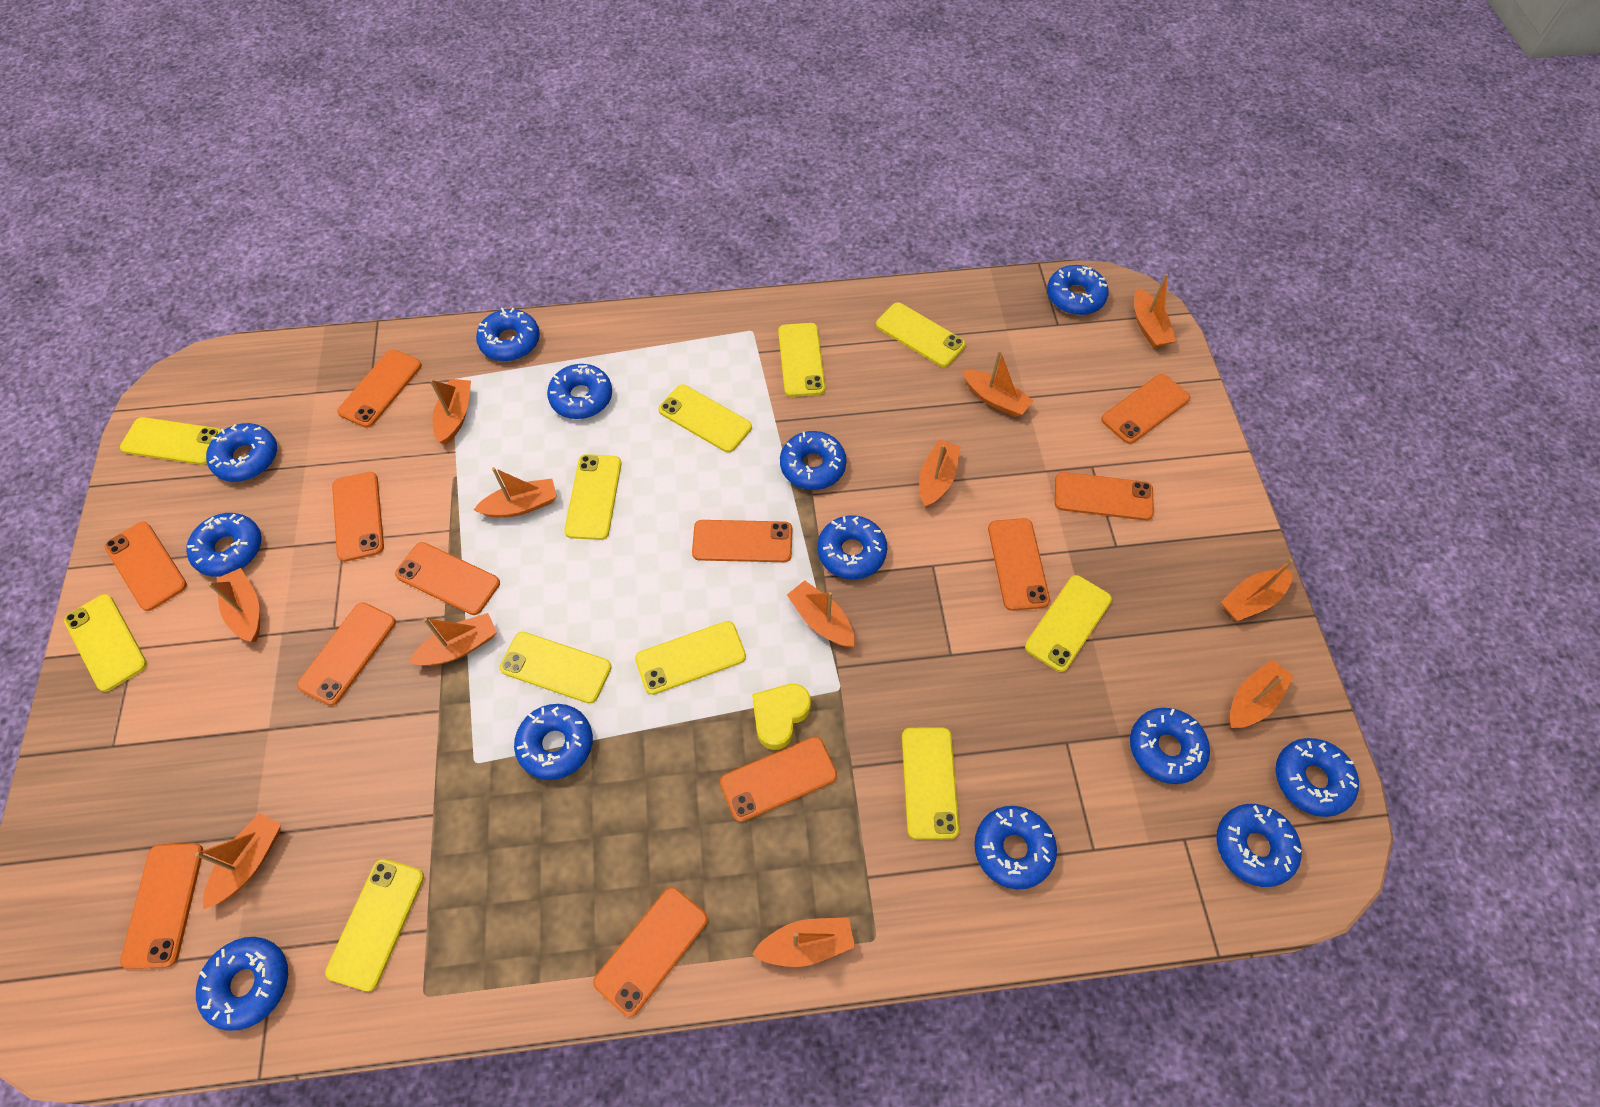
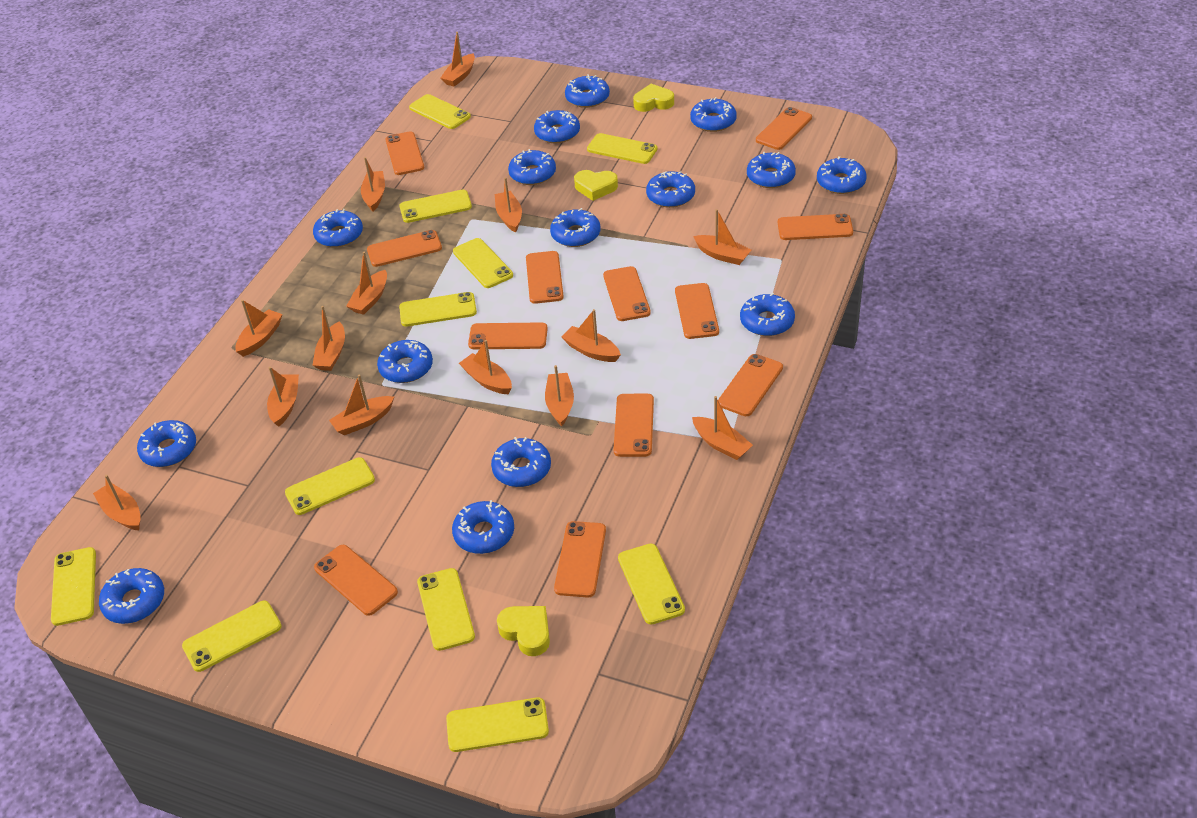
blue donut: 13 -> 15
orange boat: 12 -> 14
yellow heart: 1 -> 3

